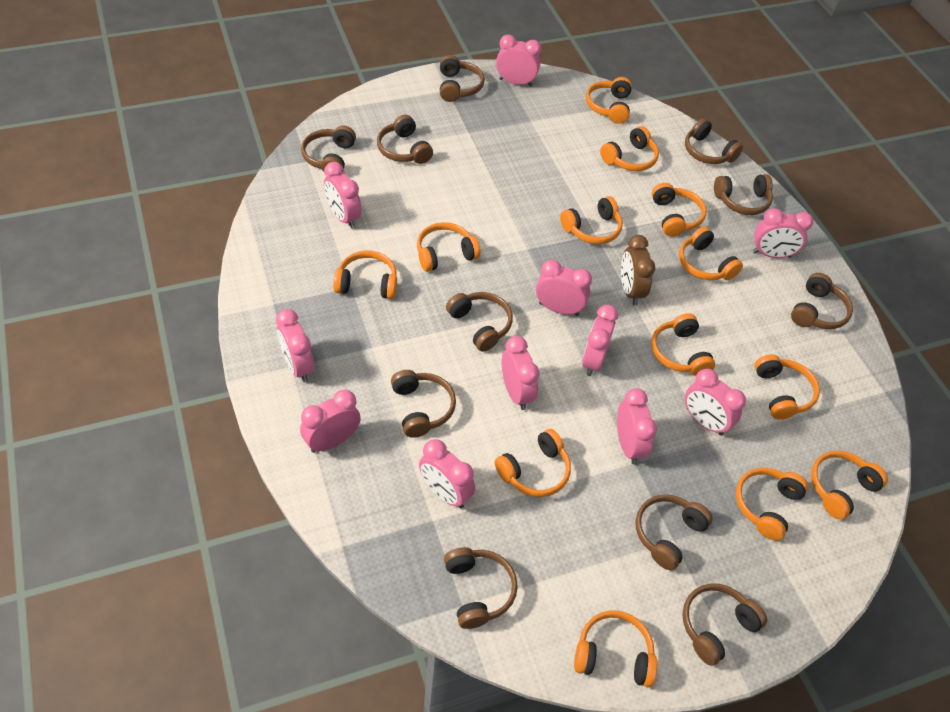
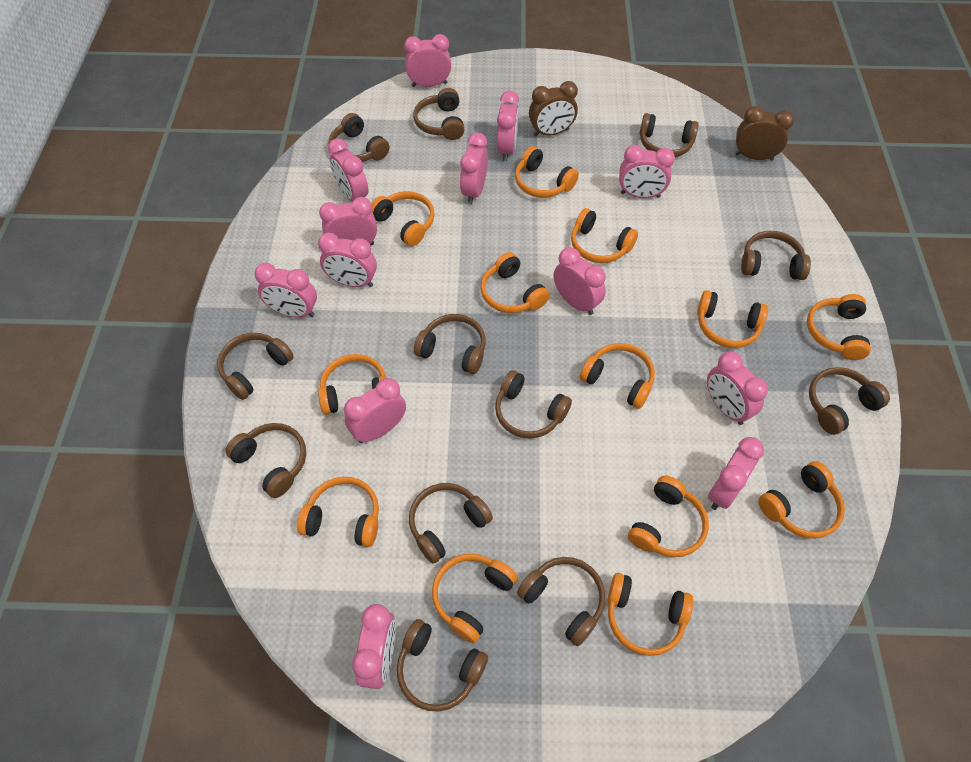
brown clock: 1 -> 2
brown headphones: 11 -> 12
pink clock: 11 -> 13

